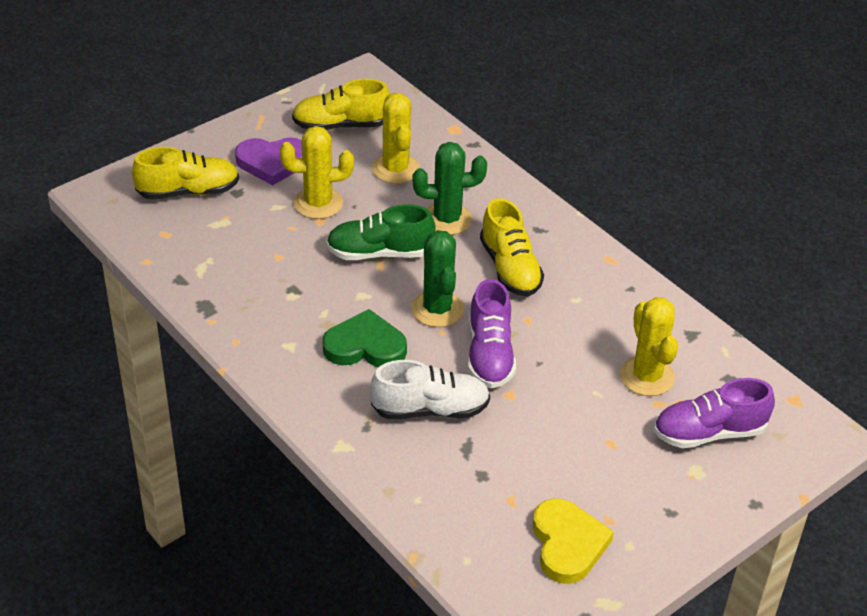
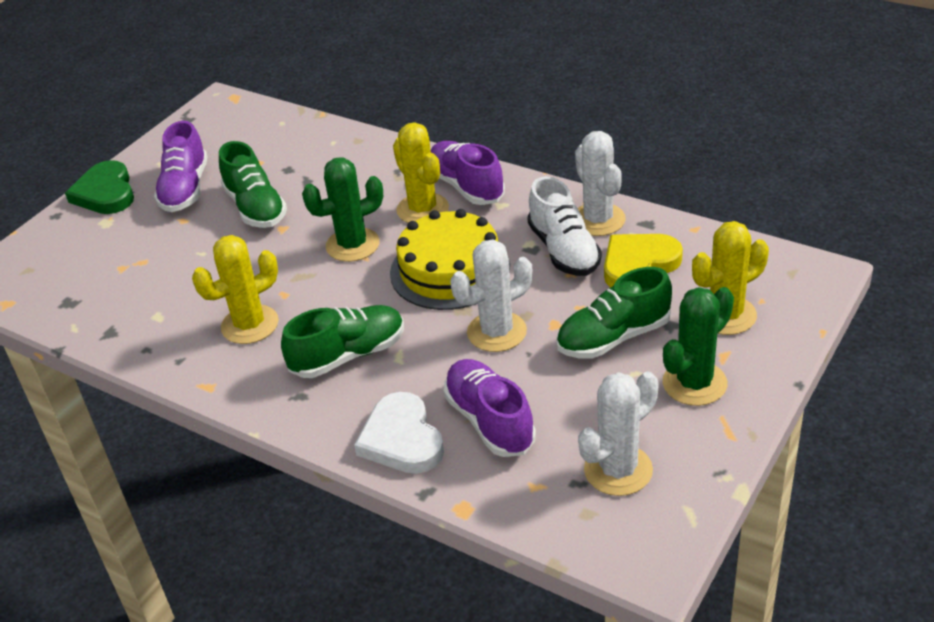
green shoe: 1 -> 3
purple heart: 1 -> 0
purple shoe: 2 -> 3
white cactus: 0 -> 3
white heart: 0 -> 1
yellow cake: 0 -> 1
yellow shoe: 3 -> 0

